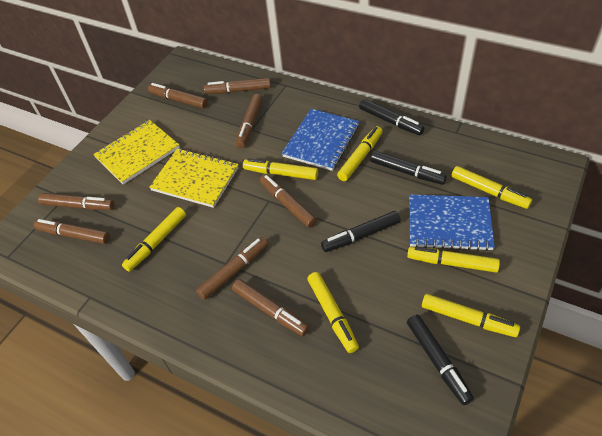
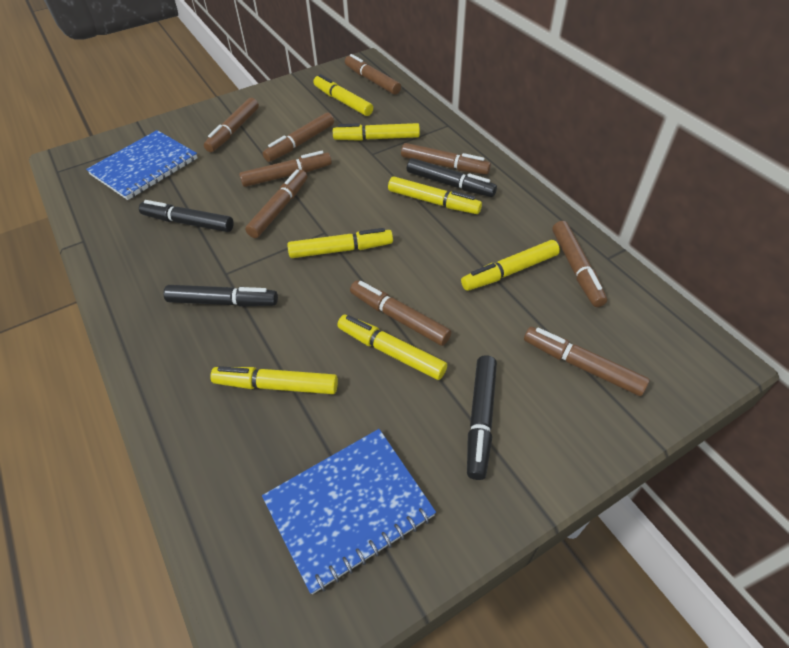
brown marker: 8 -> 9
yellow notebook: 2 -> 0

